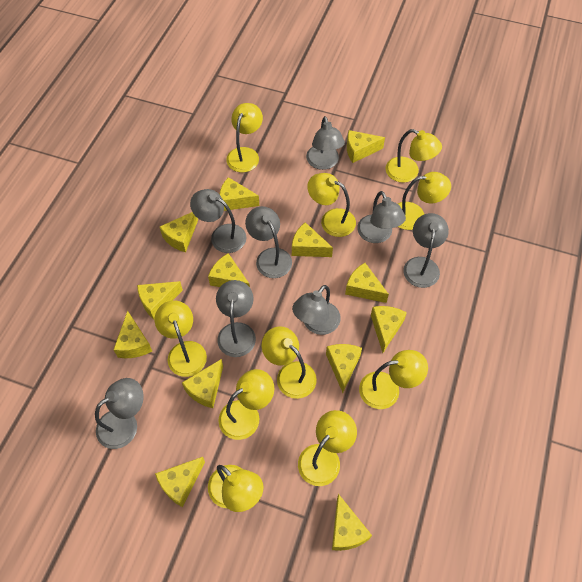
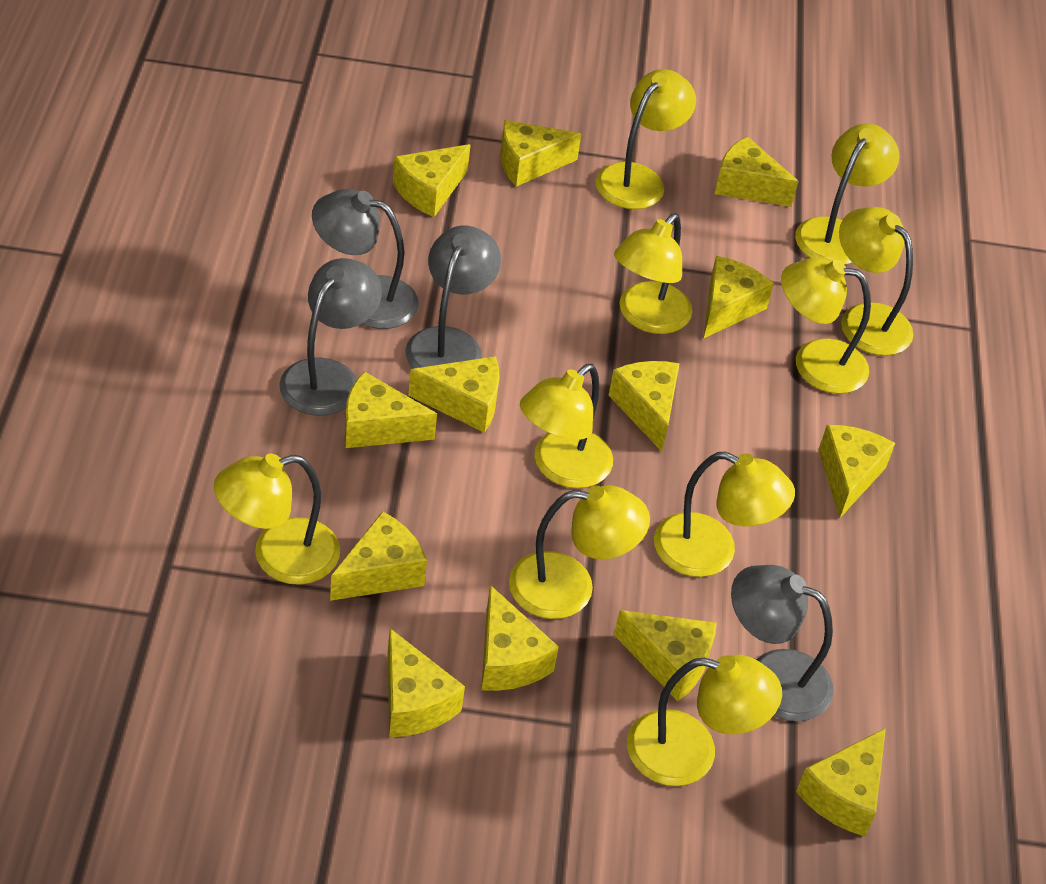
grey lamp: 8 -> 4

